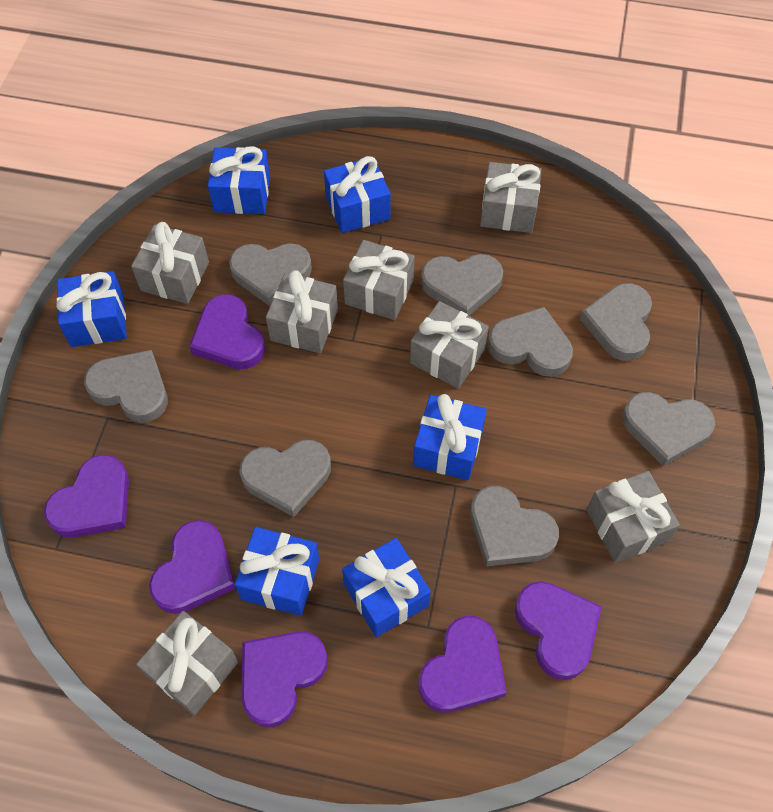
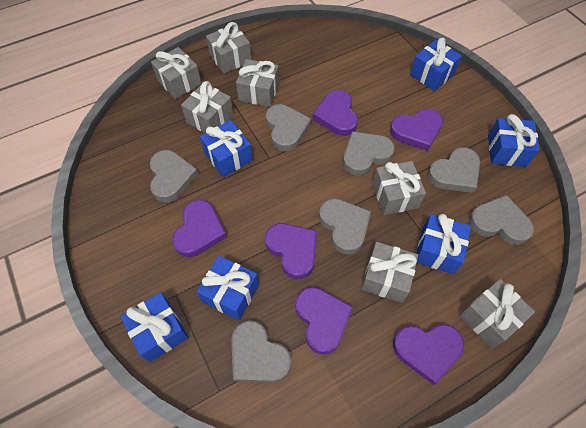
grey heart: 8 -> 7

